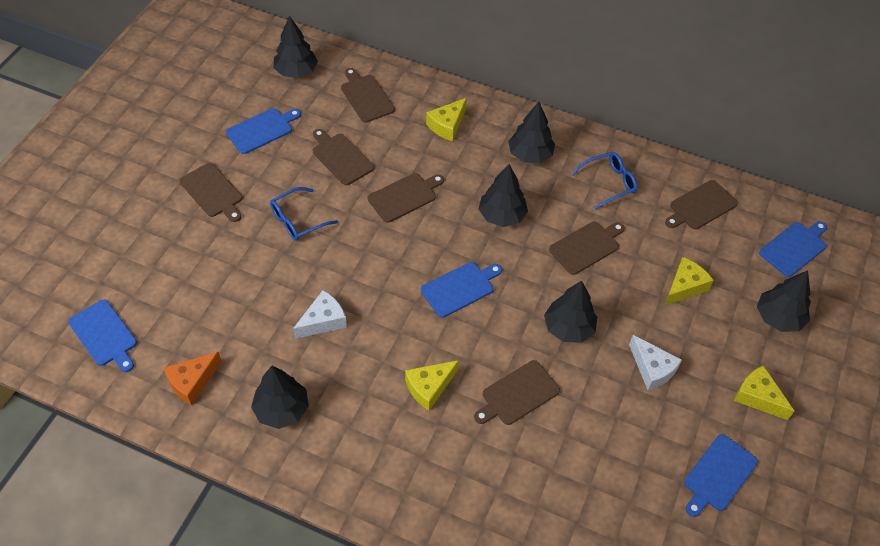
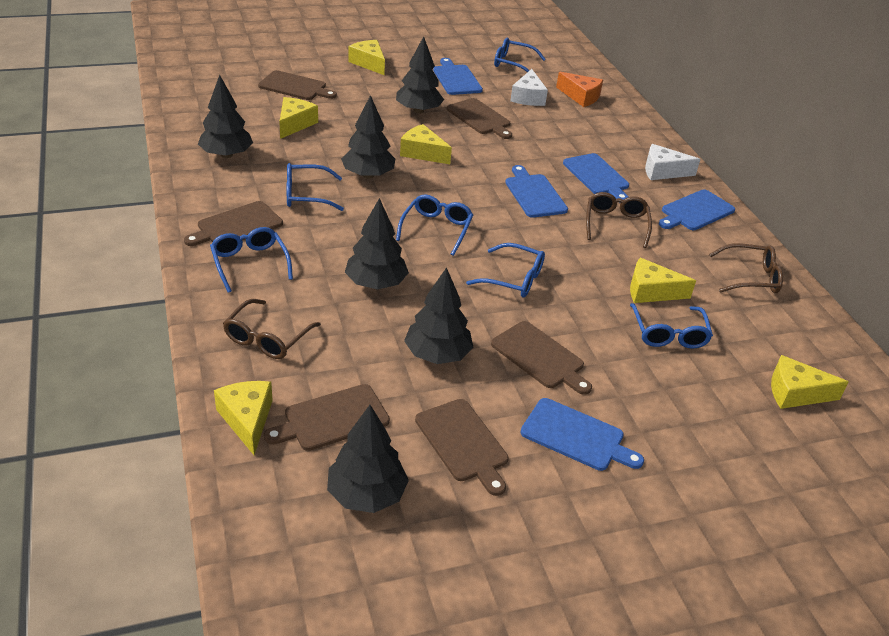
blue glasses: 2 -> 6
brown cutting board: 7 -> 6
brown glasses: 0 -> 3
yellow cheese: 4 -> 6

